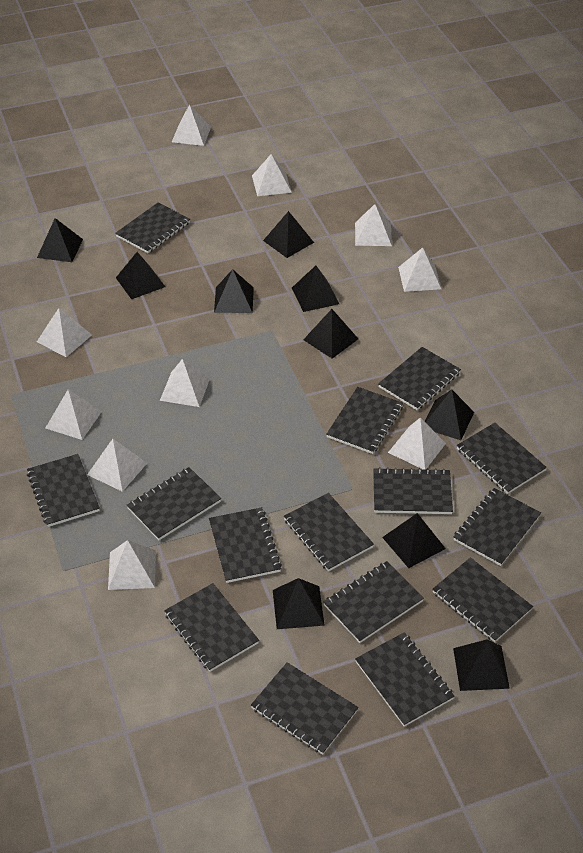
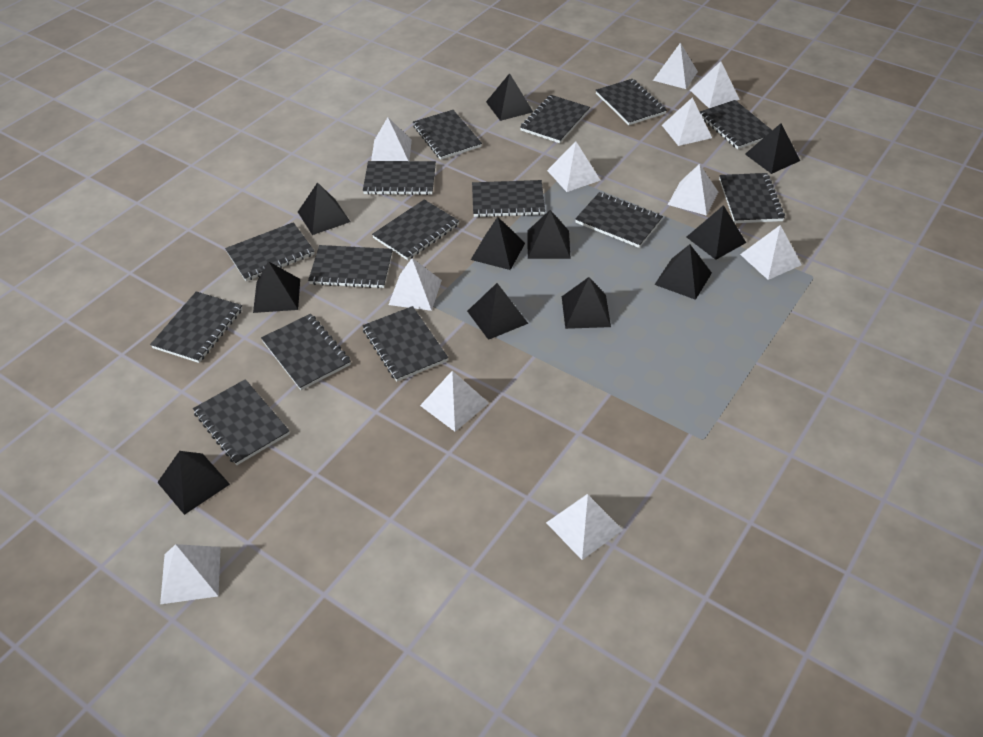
black pyramid: 10 -> 11
white pyramid: 10 -> 11

